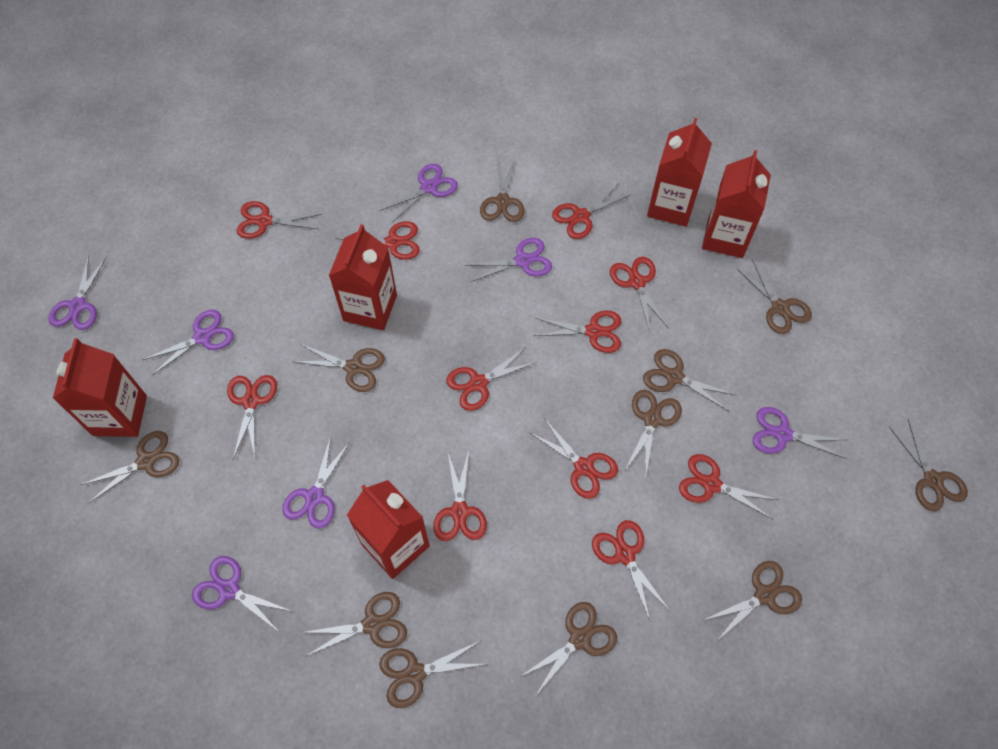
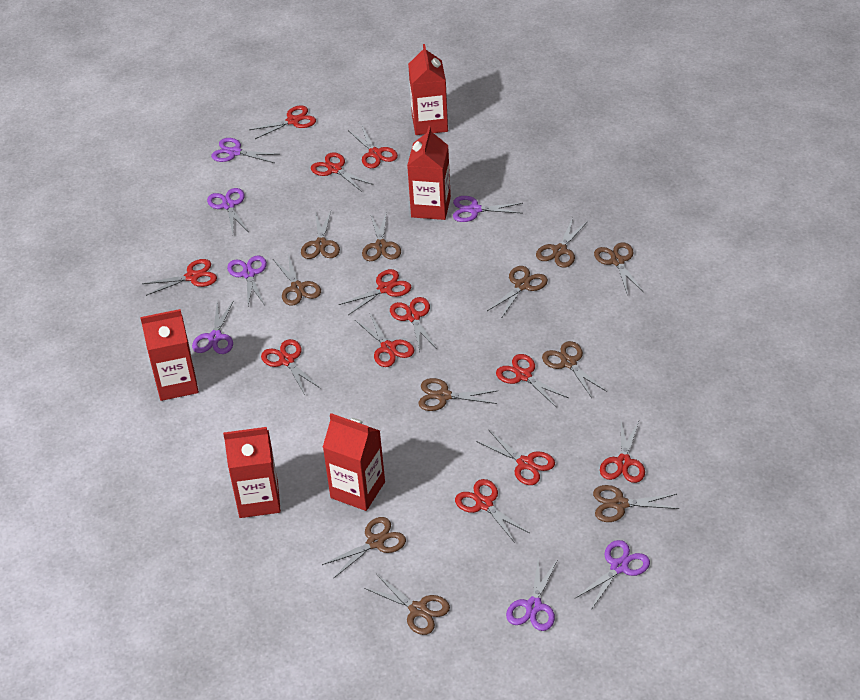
red scissors: 11 -> 12

